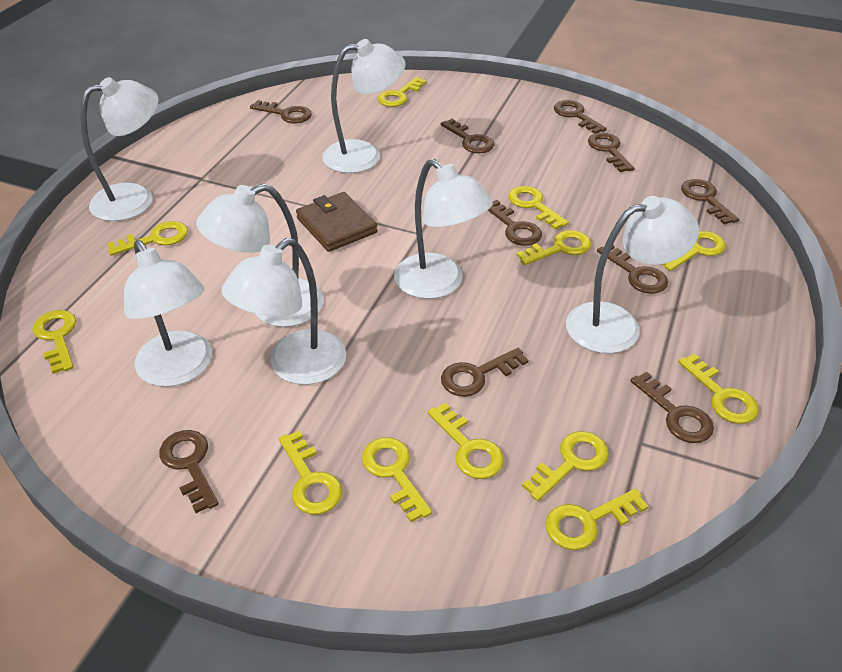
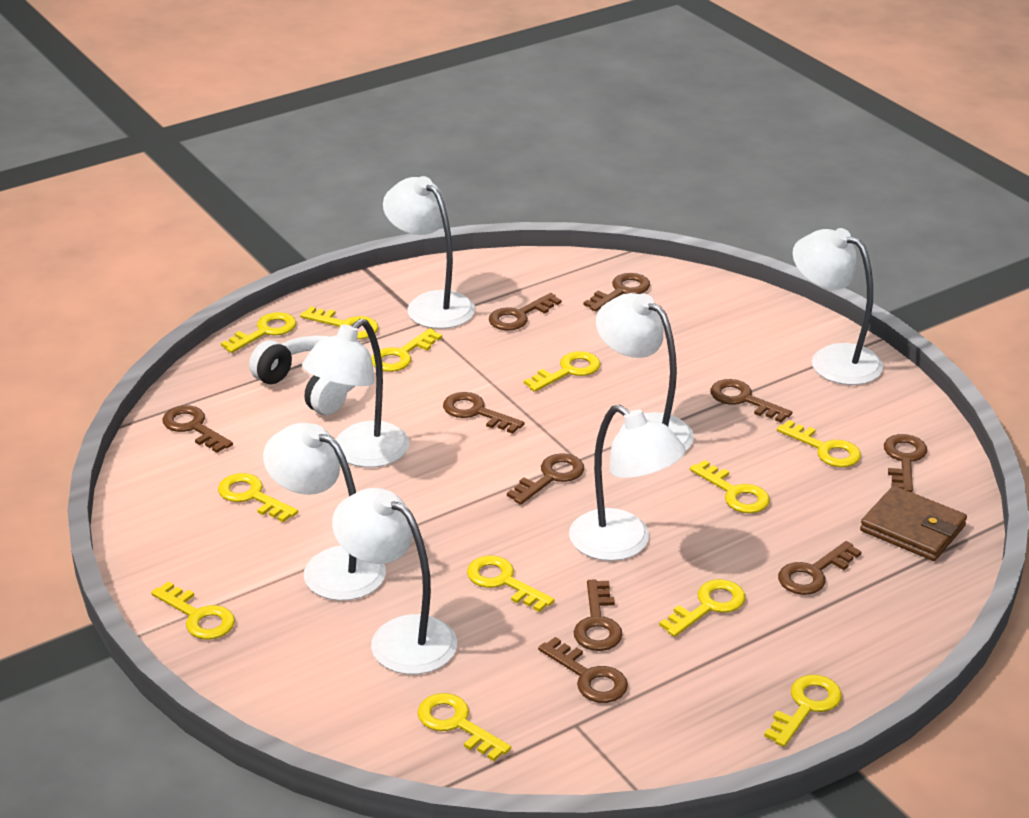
white headphones: 0 -> 1

